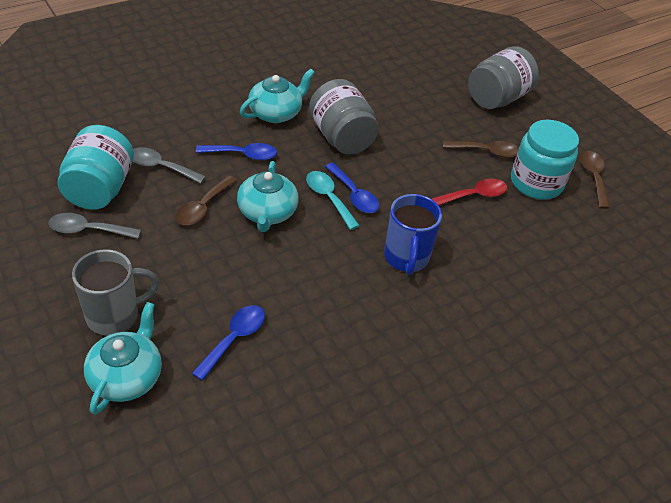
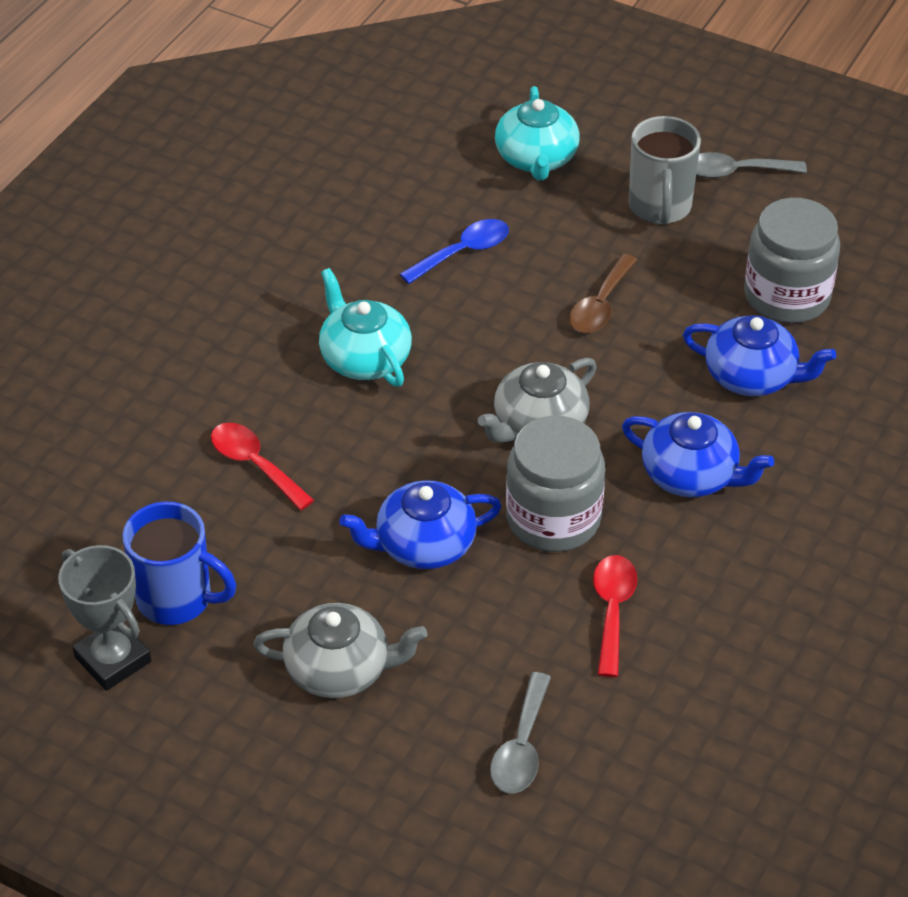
blue spoon: 3 -> 1
blue teapot: 0 -> 3
brown spoon: 3 -> 1
grey teapot: 0 -> 2
grey trophy: 0 -> 1
red spoon: 1 -> 2
turquoise jar: 2 -> 0
turquoise spoon: 1 -> 0
turquoise teapot: 3 -> 2

